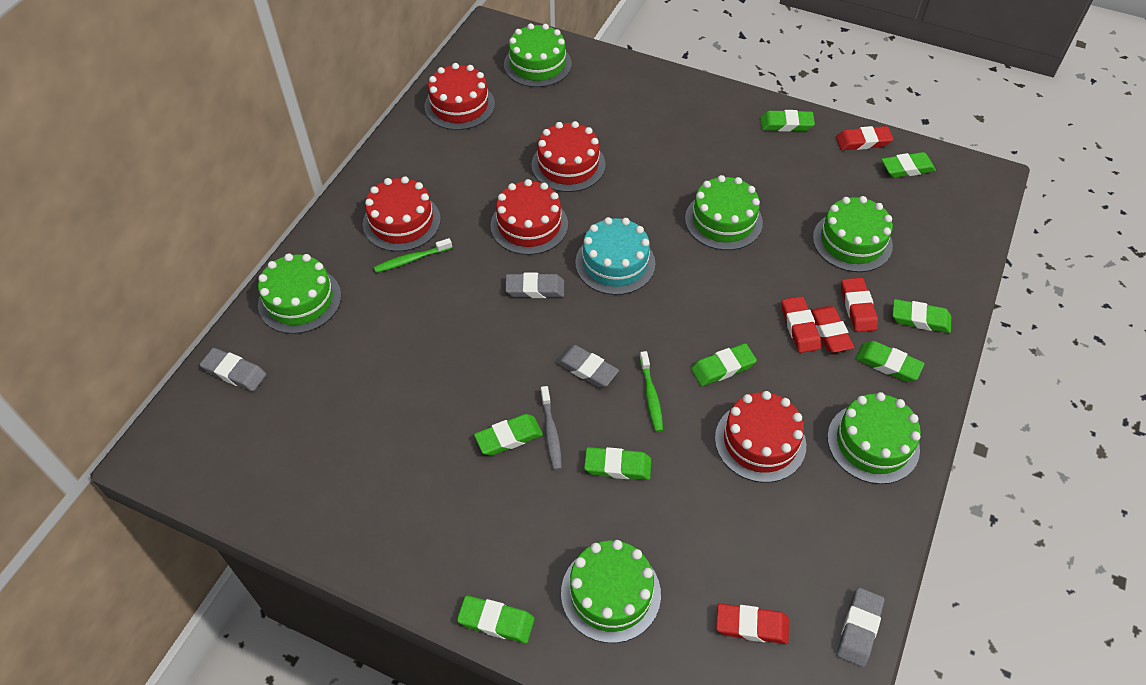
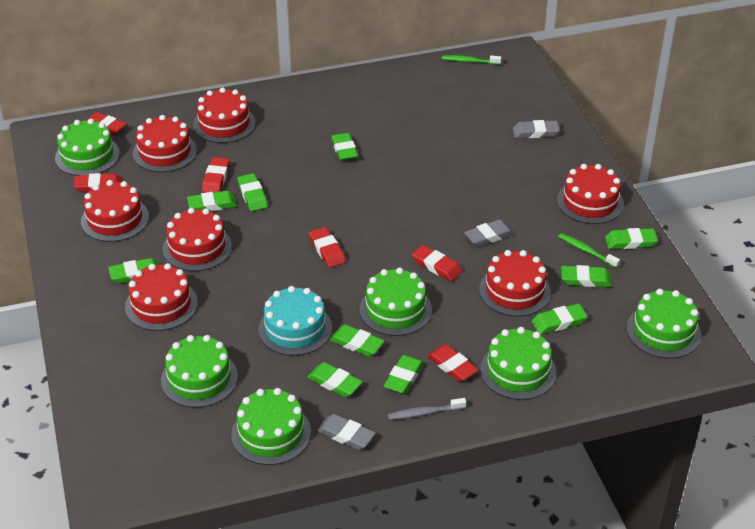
green eraser: 8 -> 10
grey eraser: 4 -> 3
red cake: 5 -> 7
red eraser: 5 -> 6

